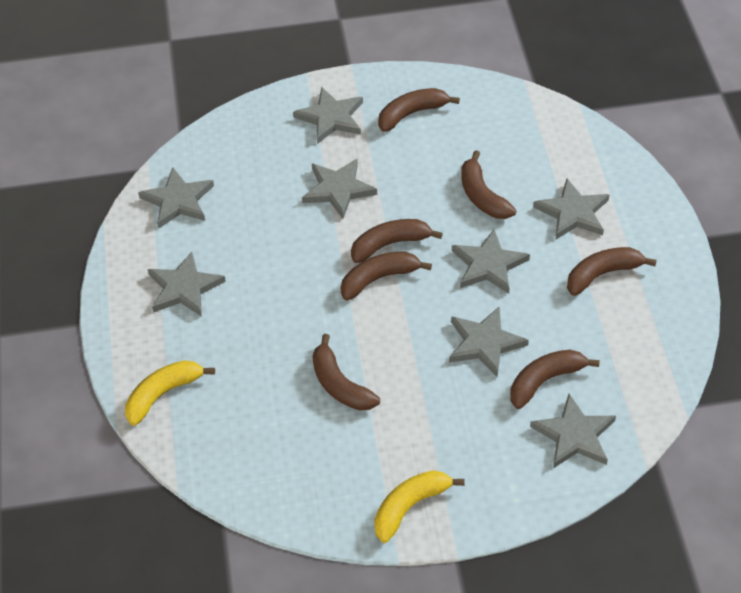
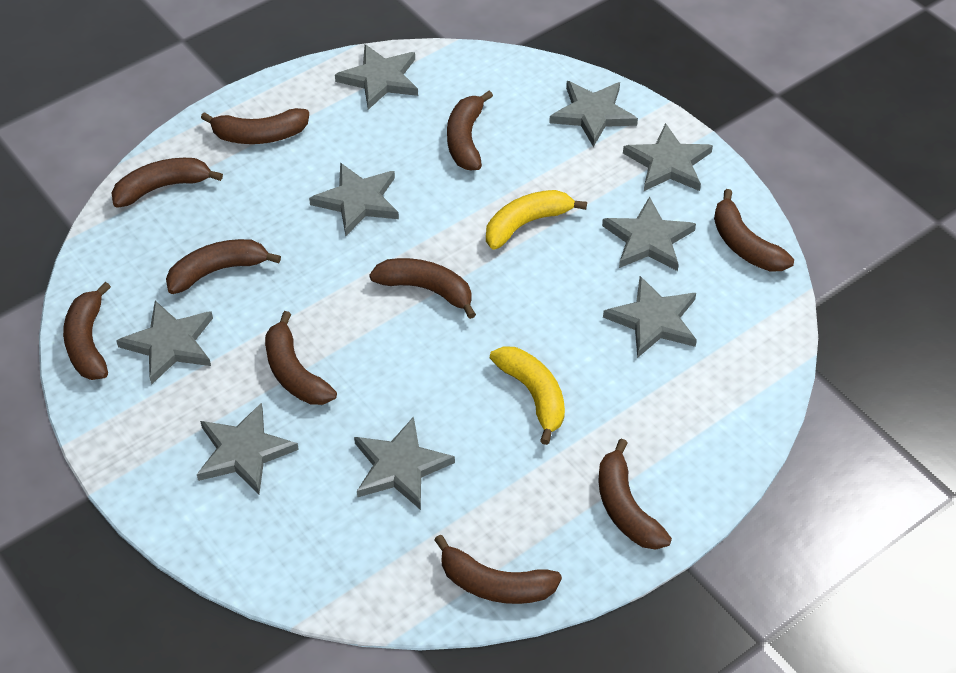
brown banana: 7 -> 10
grey star: 8 -> 9

